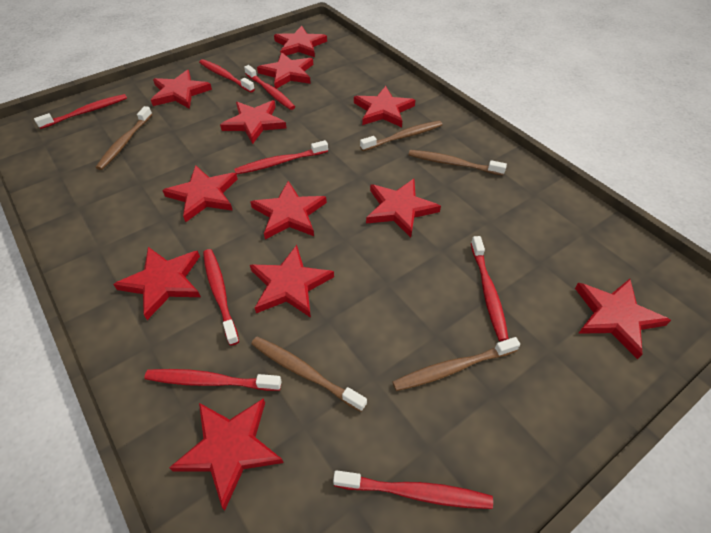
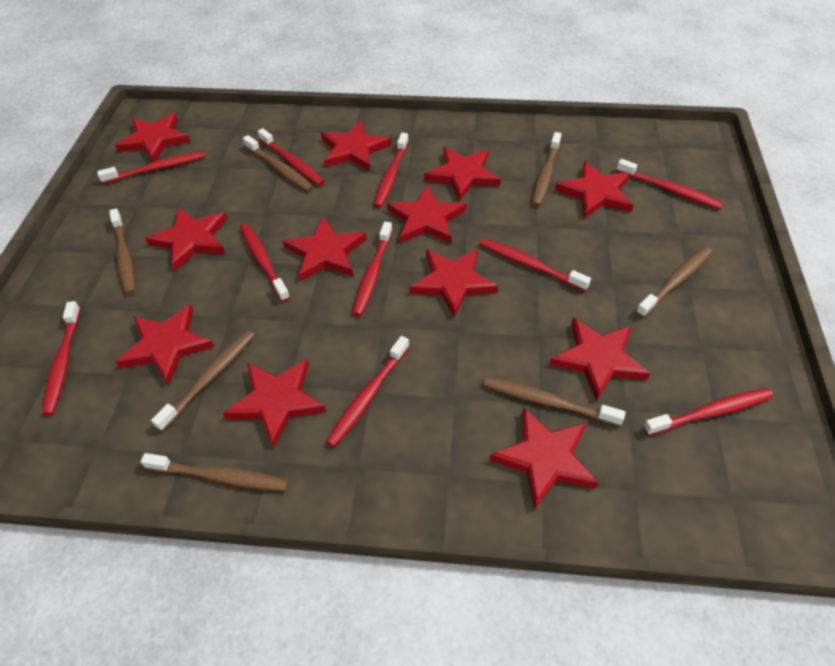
brown toothbrush: 5 -> 7
red toothbrush: 8 -> 10

